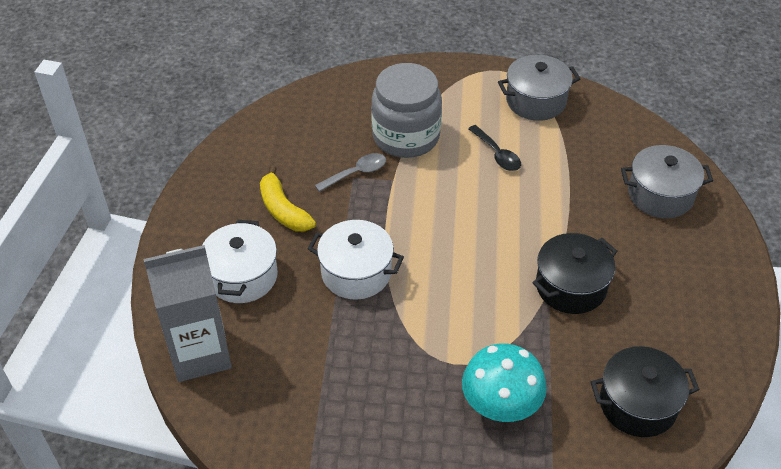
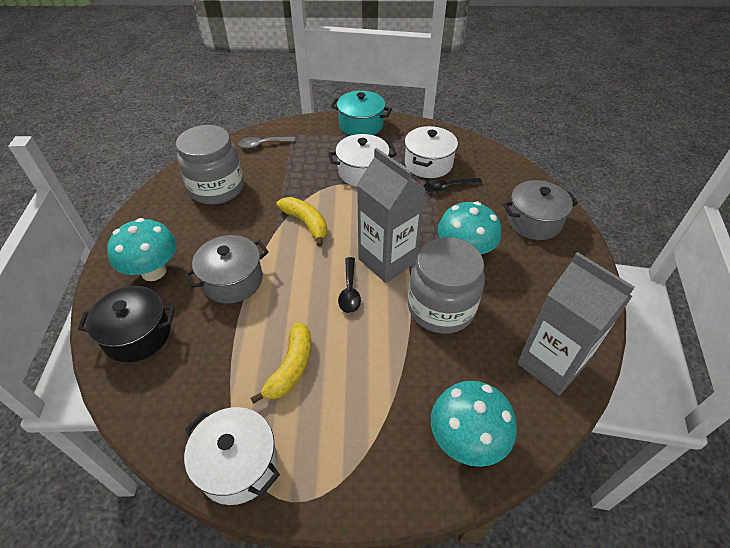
black pot: 2 -> 1
black spoon: 1 -> 2
grey carton: 1 -> 2
grey jar: 1 -> 2
turquoise mushroom: 1 -> 3
turquoise pot: 0 -> 1
white pot: 2 -> 3
yellow banana: 1 -> 2

